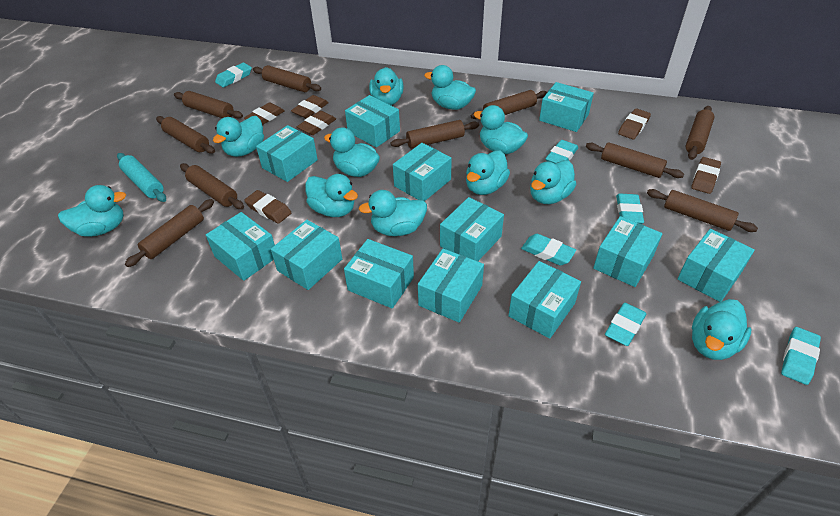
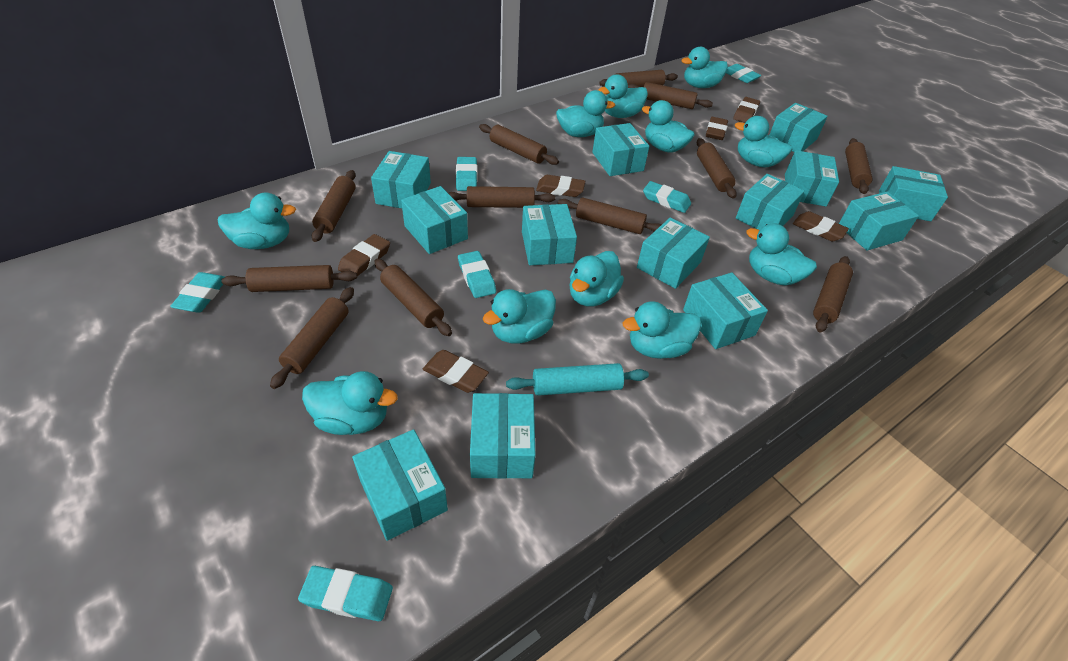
brown rolling pin: 10 -> 12
turquoise box: 12 -> 13

